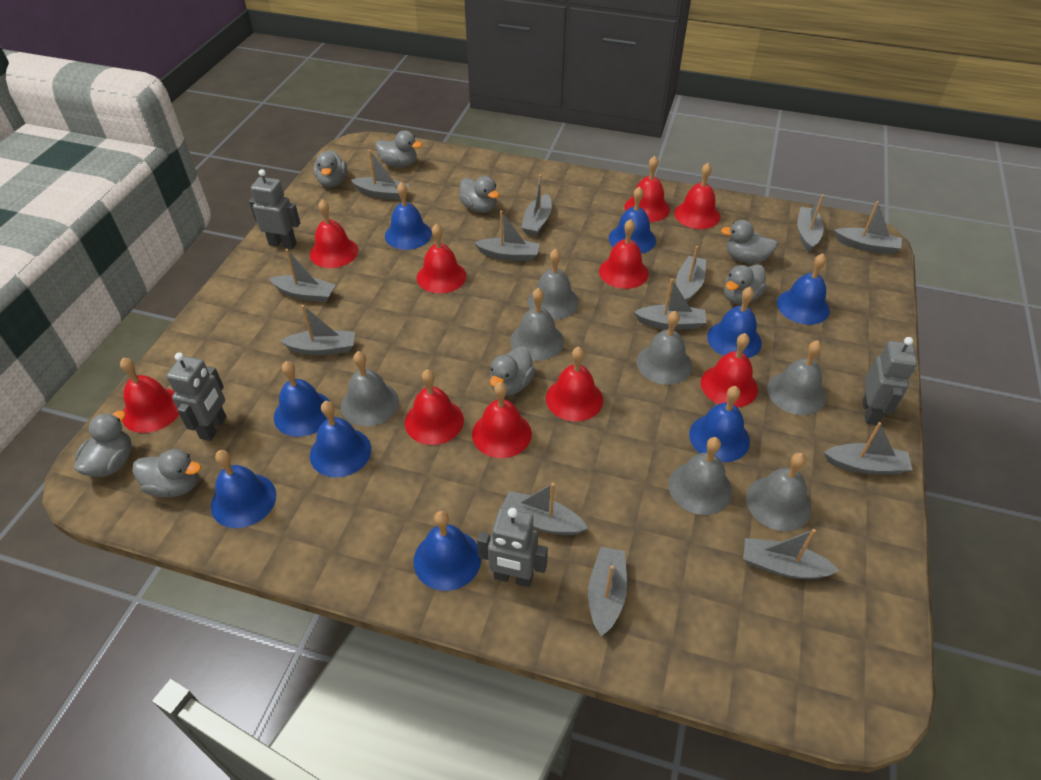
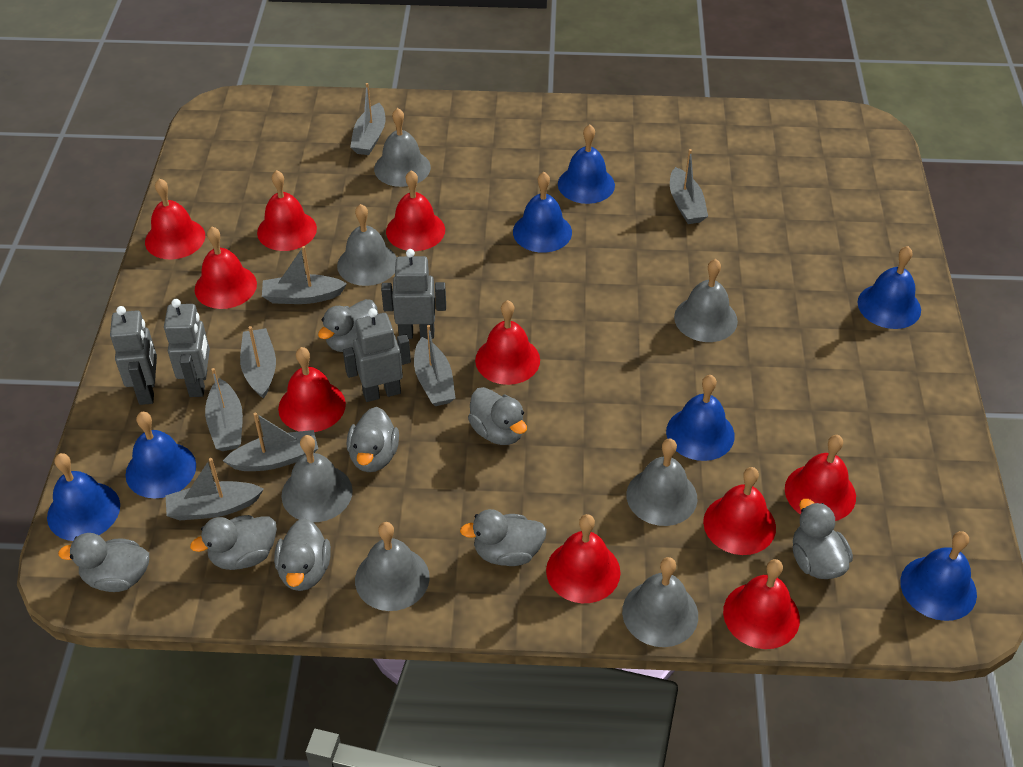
blue bell: 9 -> 7
grey boat: 13 -> 8

